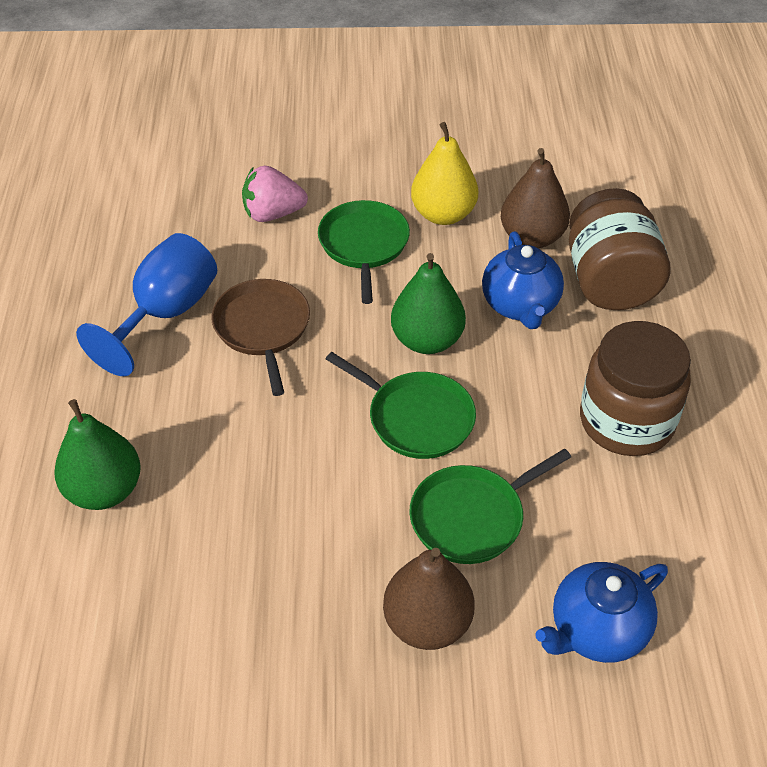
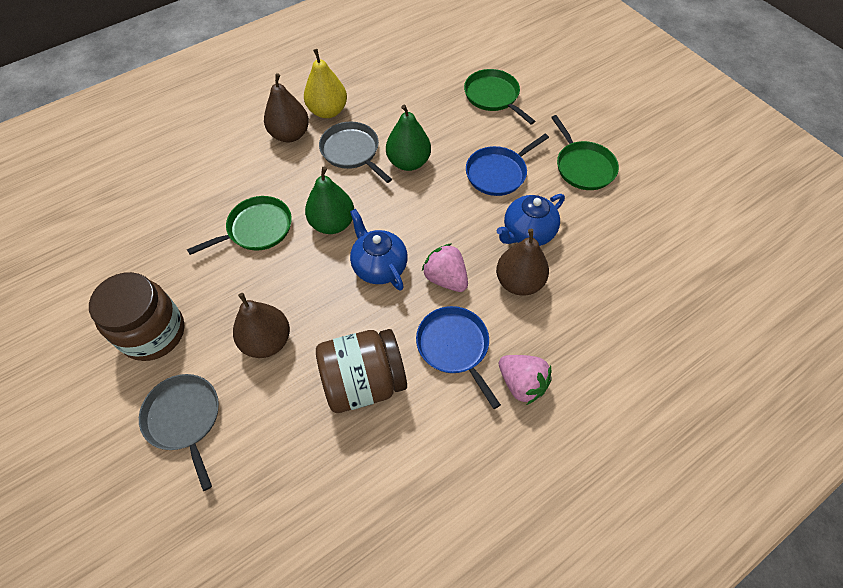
blue goblet: 1 -> 0
blue pan: 0 -> 2
brown pan: 1 -> 0
brown pear: 2 -> 3
grey pan: 0 -> 2
pink strawberry: 1 -> 2

